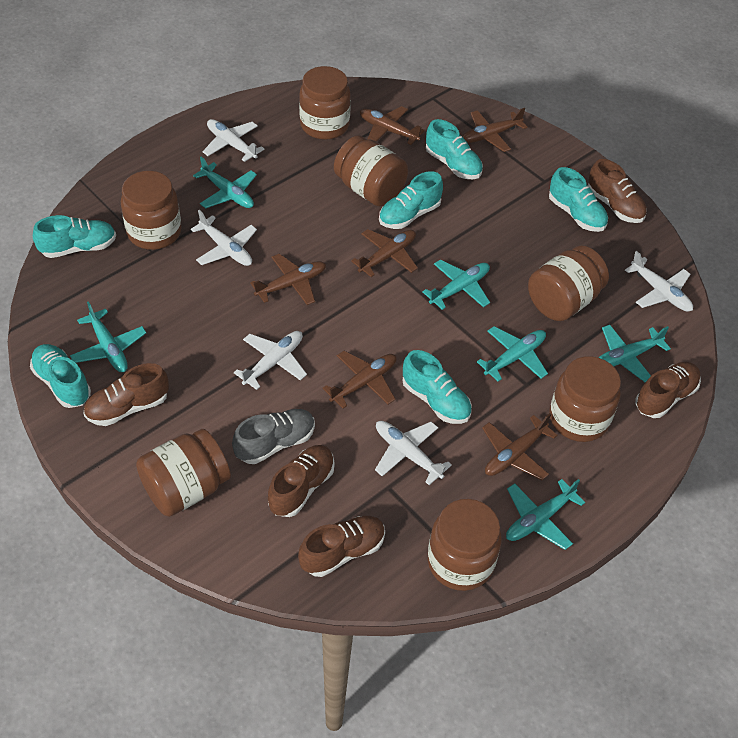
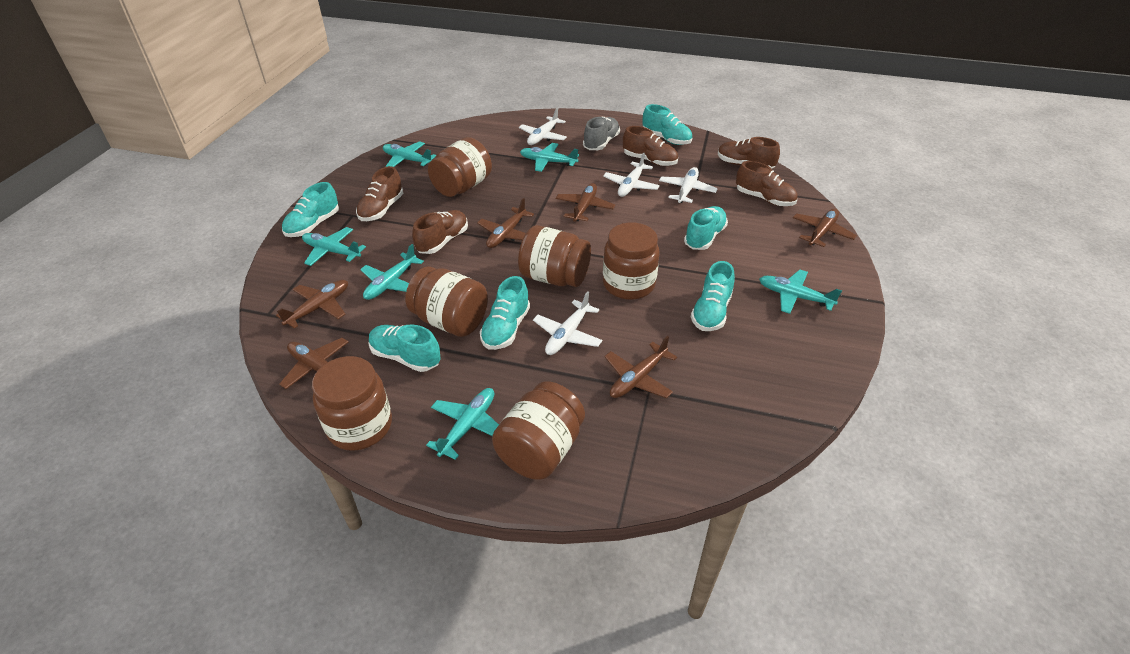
brown jar: 7 -> 6
white plane: 5 -> 4

